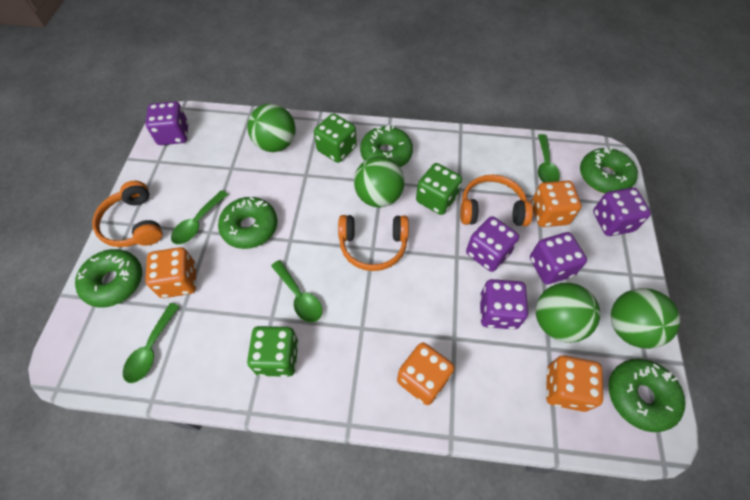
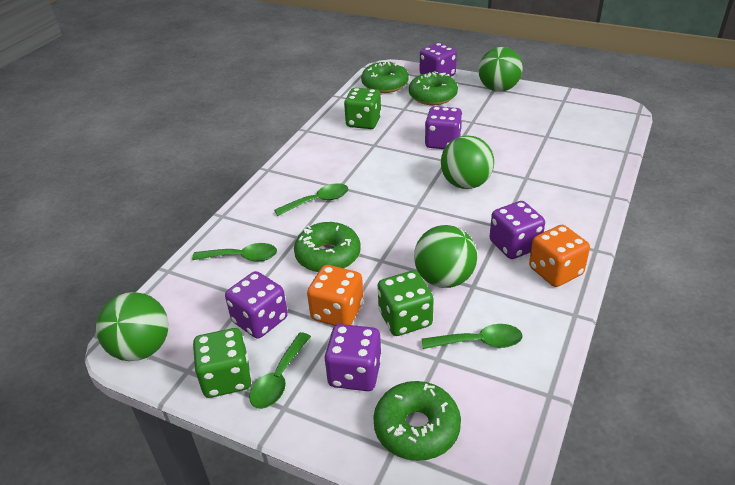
green donut: 5 -> 4
orange dice: 4 -> 2
orange headphones: 3 -> 0

